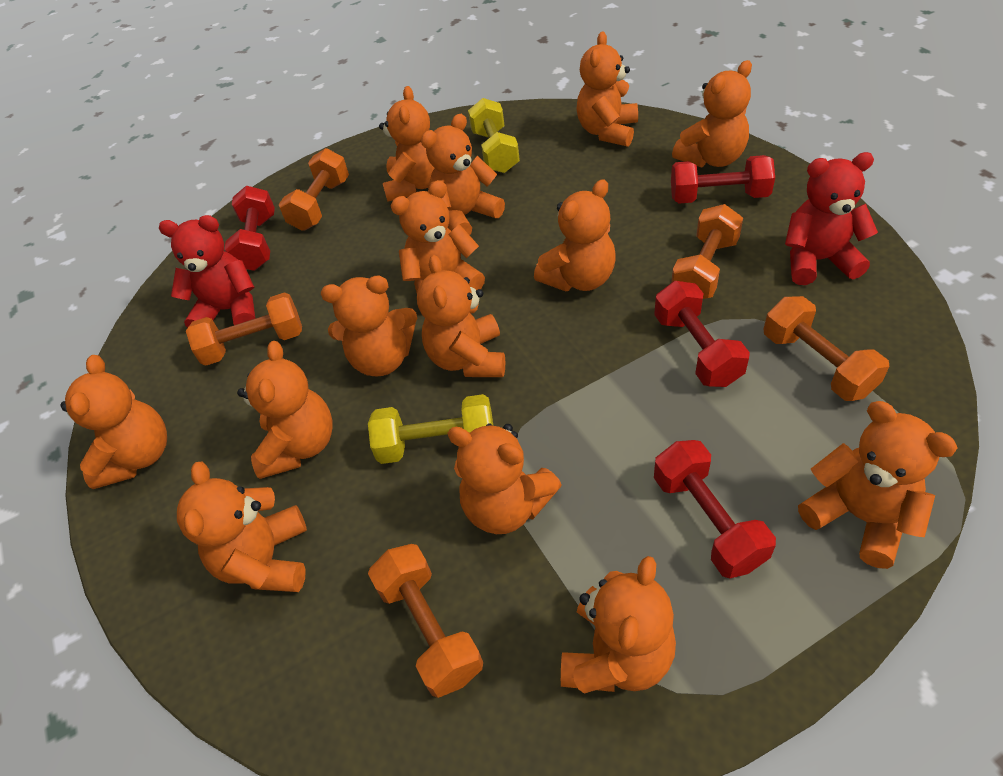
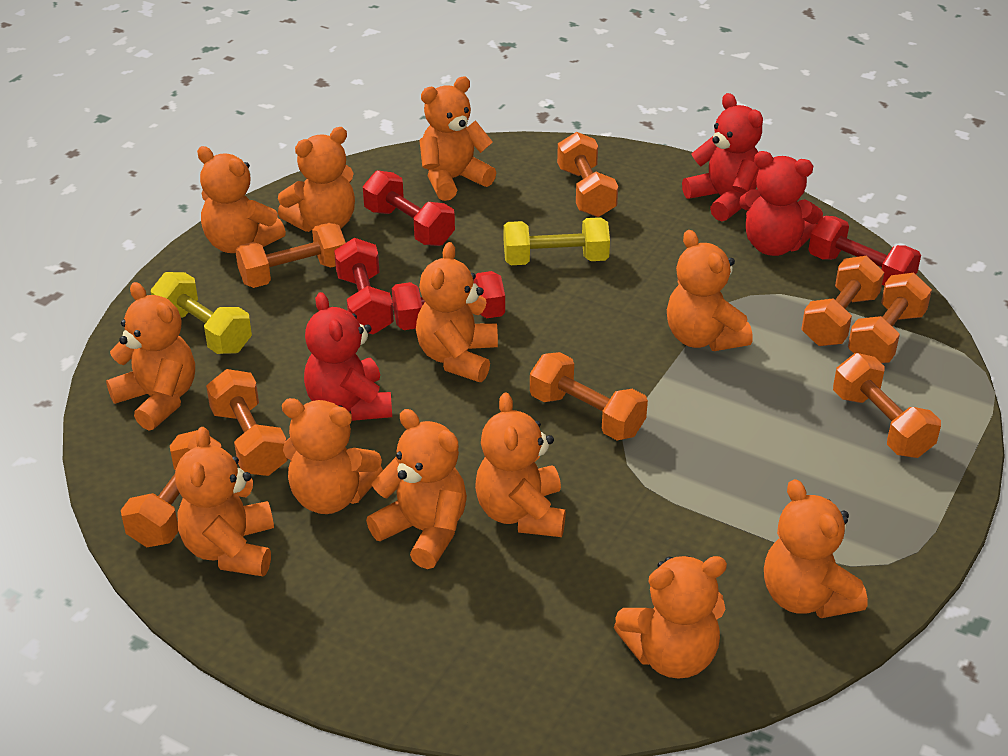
orange dumbbell: 5 -> 8
orange teddy bear: 14 -> 12
red teddy bear: 2 -> 3

